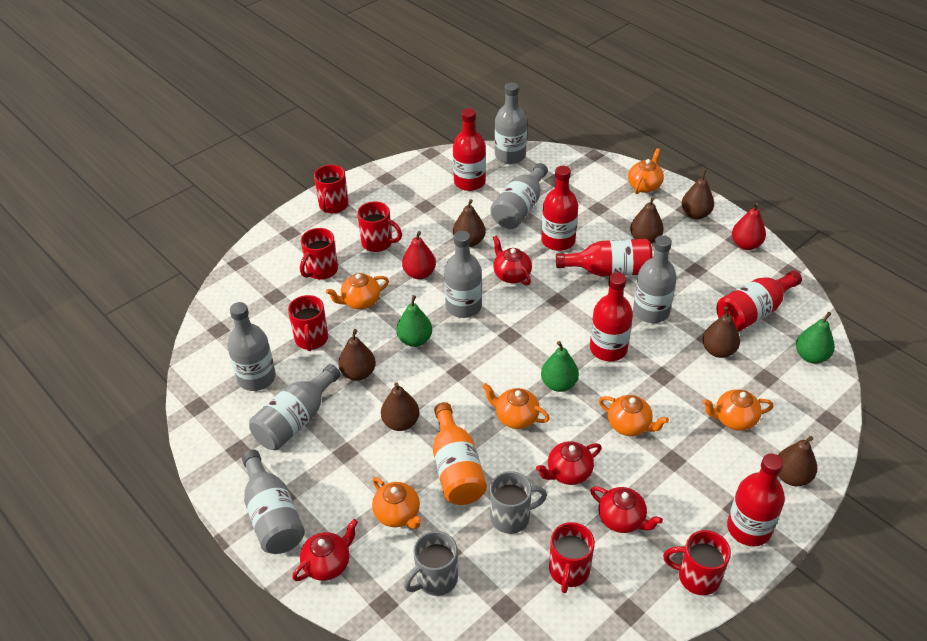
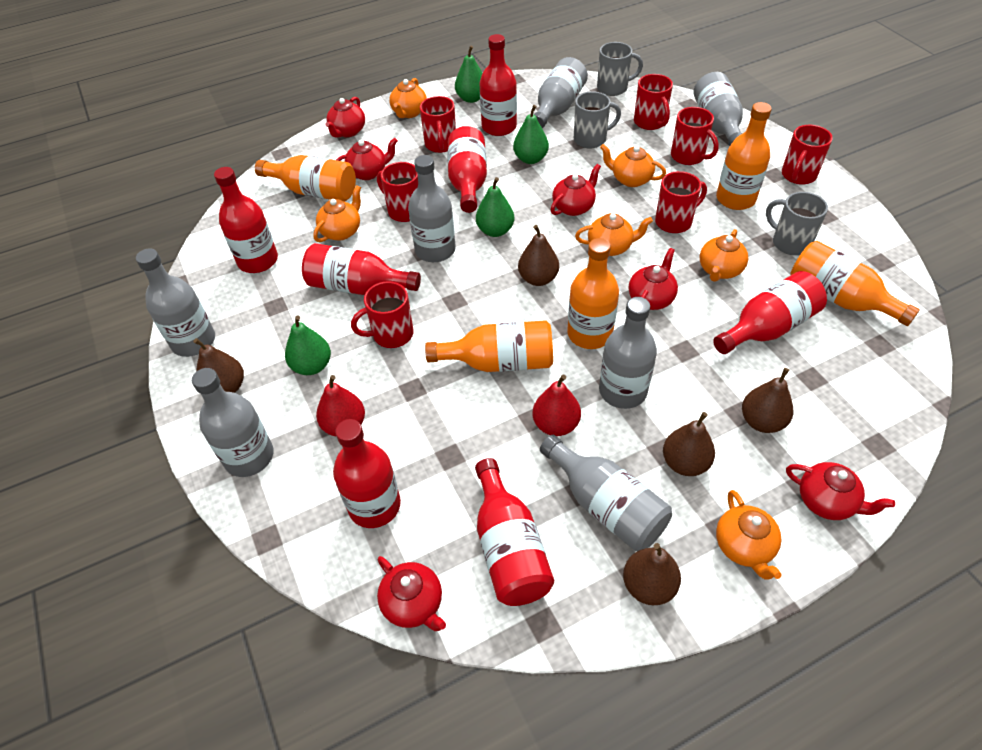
brown pear: 7 -> 5
green pear: 3 -> 4
grey mug: 2 -> 3
orange bottle: 1 -> 5
red bottle: 6 -> 7
red mug: 6 -> 7
red teapot: 4 -> 6

